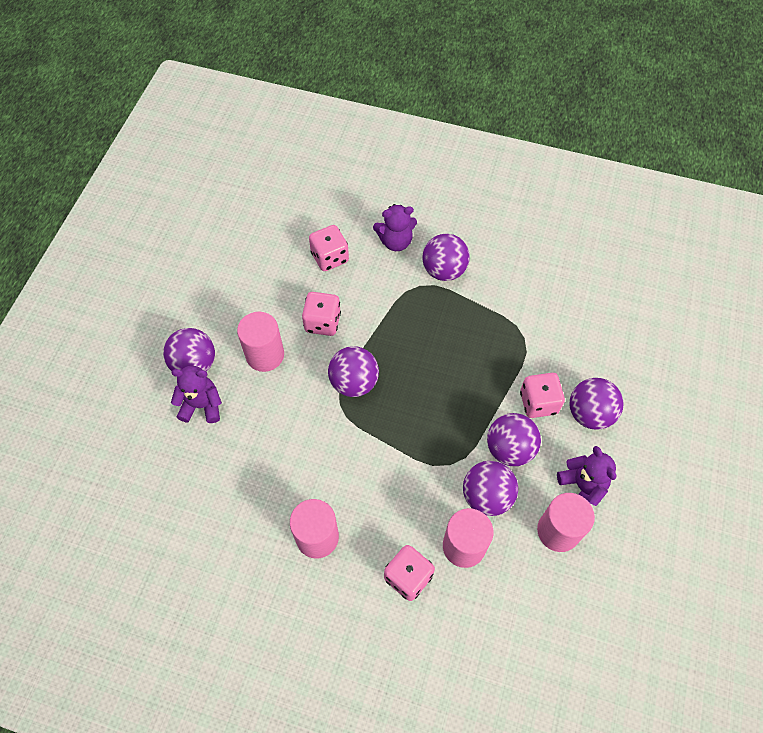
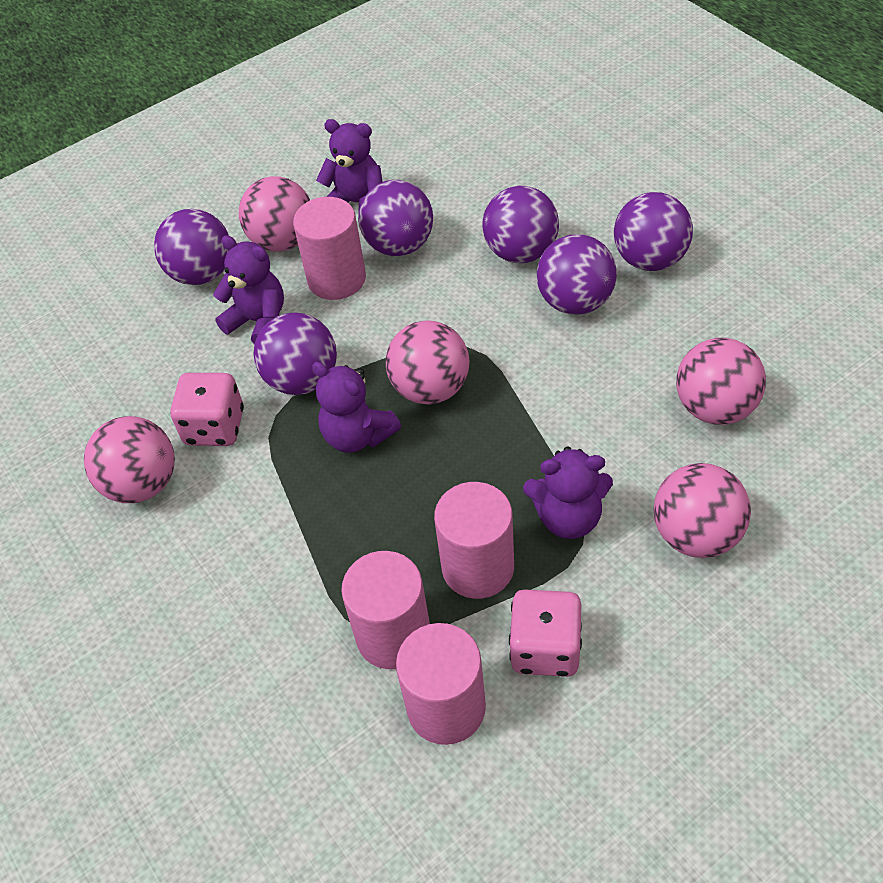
pink ball: 0 -> 5
pink dice: 4 -> 2
purple teddy bear: 3 -> 4

